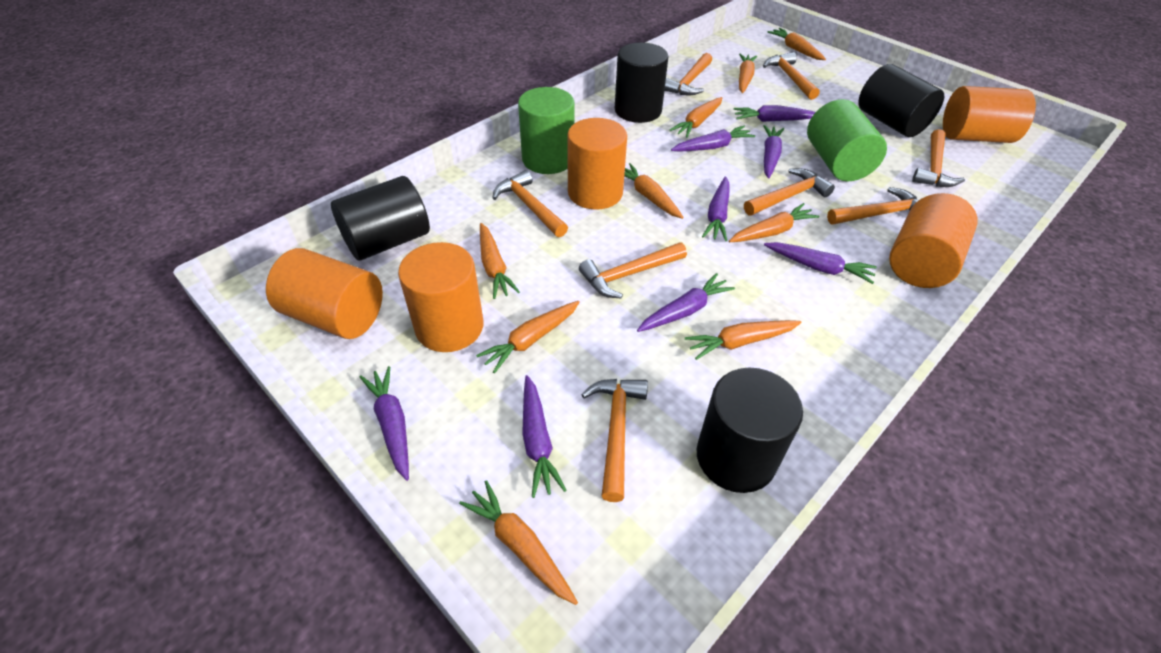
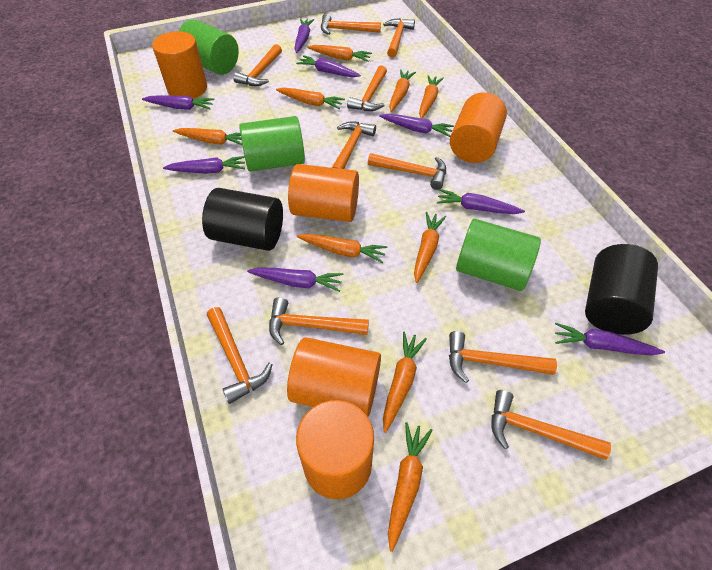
black cylinder: 4 -> 2
green cylinder: 2 -> 3
orange hammer: 8 -> 10

